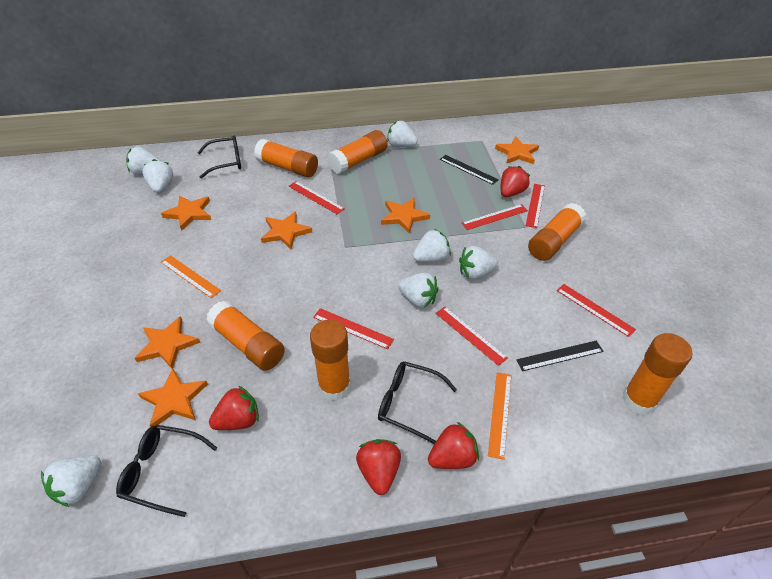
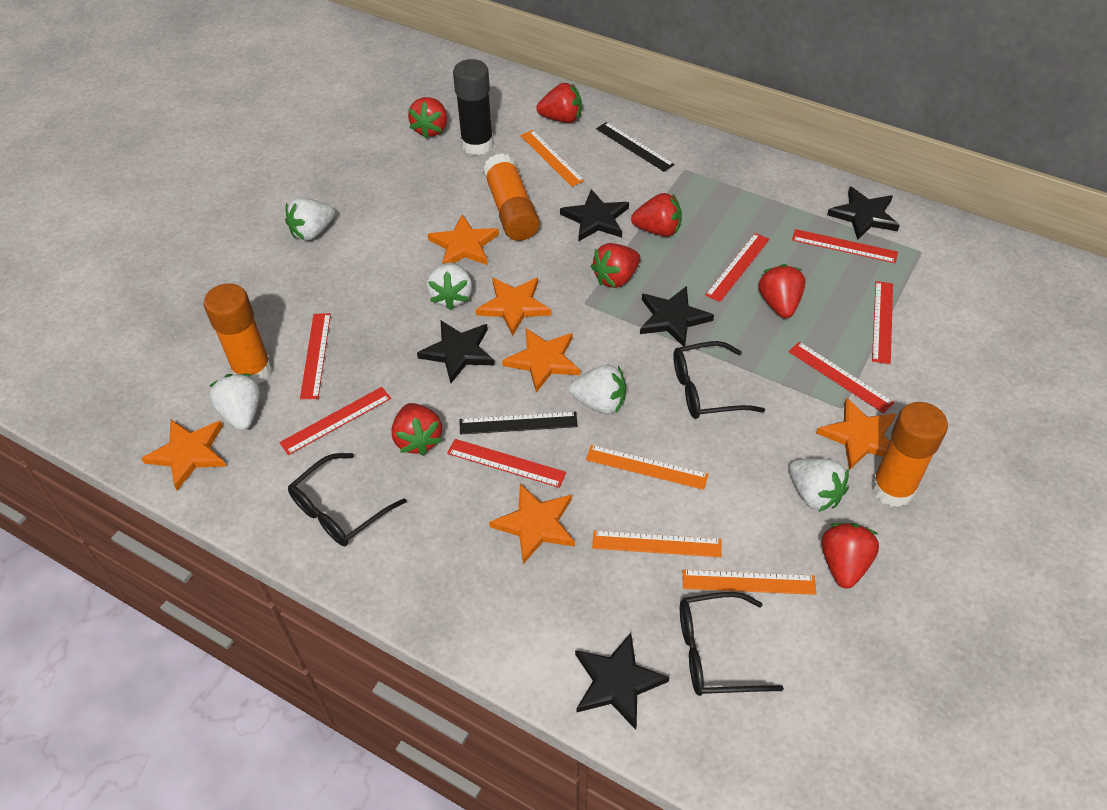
black glue stick: 0 -> 1
black star: 0 -> 5
orange glue stick: 6 -> 3
orange ruler: 2 -> 4
red ruler: 6 -> 7
red strawberry: 4 -> 7
white strawberry: 7 -> 5

